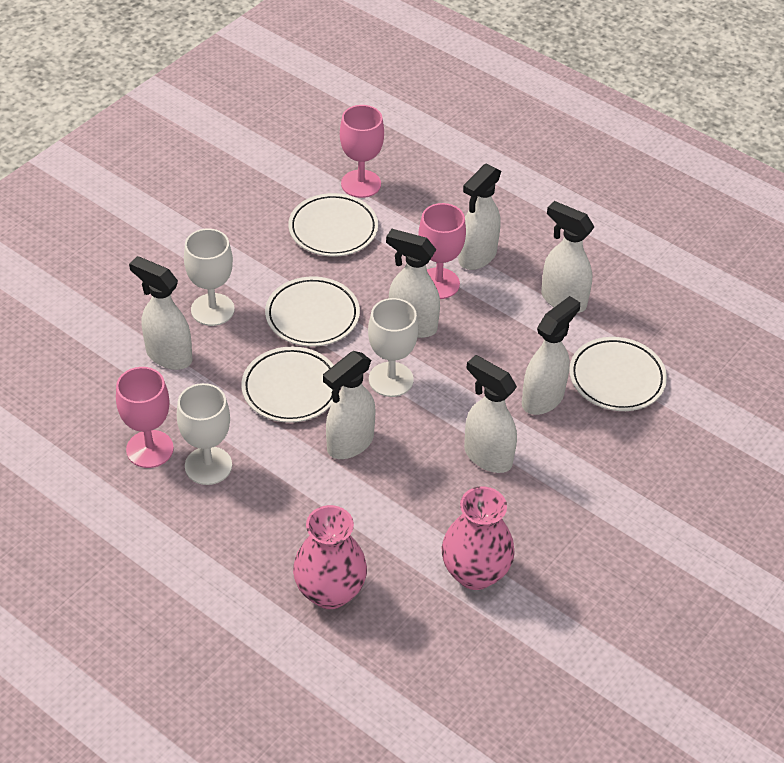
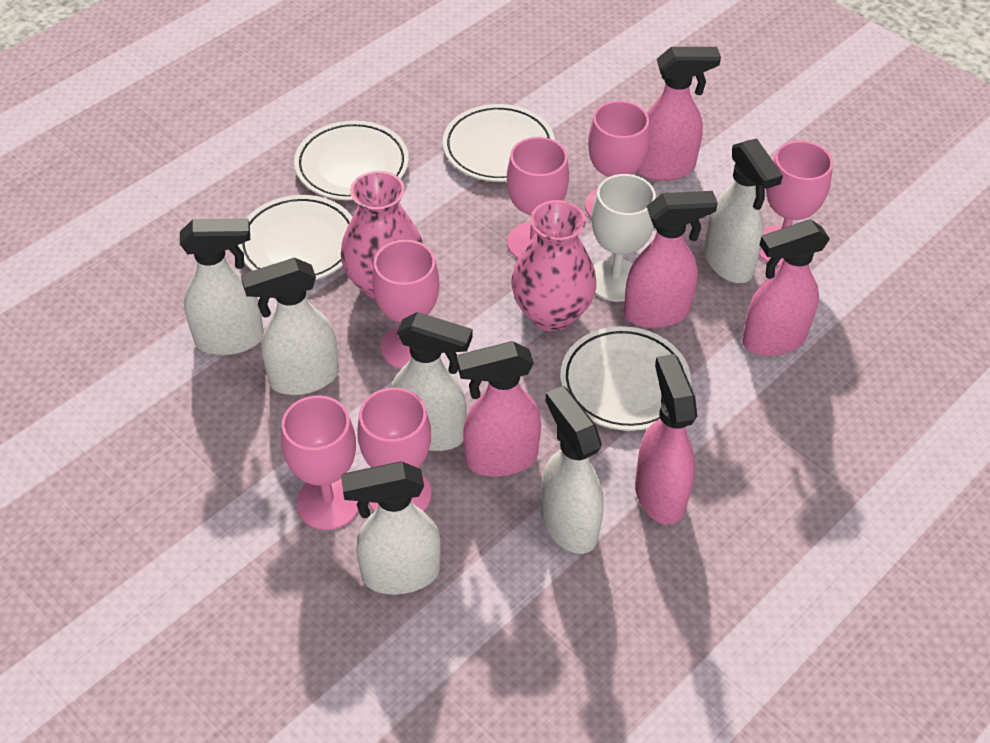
pink goblet: 3 -> 6
pink spray bottle: 0 -> 5
white goblet: 3 -> 1
white spray bottle: 7 -> 6

